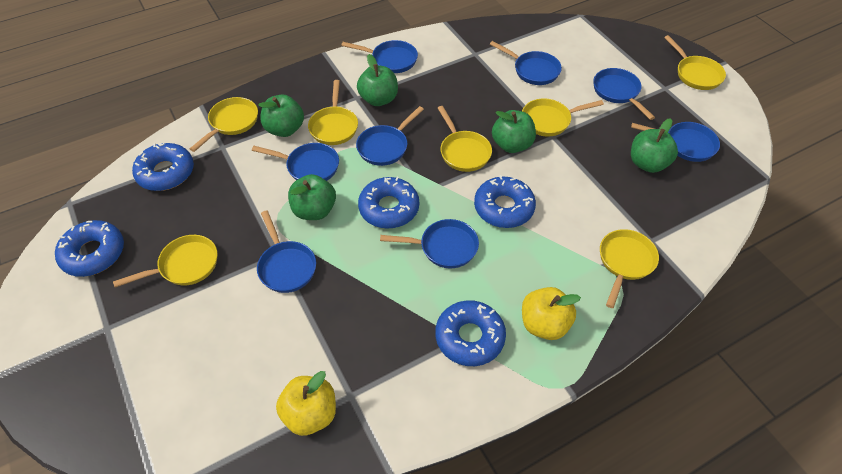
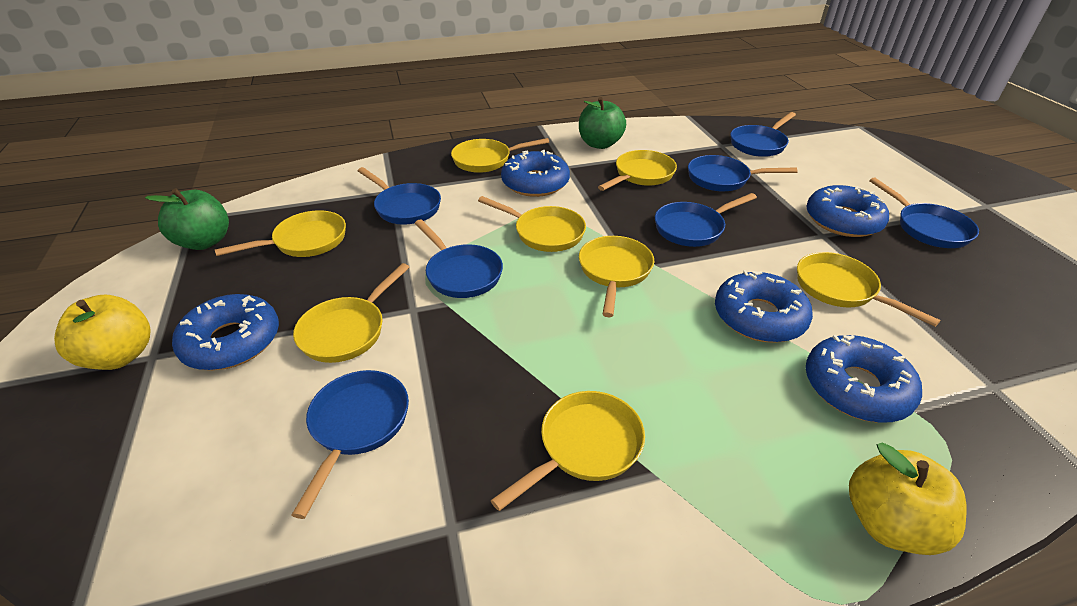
blue pan: 8 -> 7
green apple: 5 -> 2
yellow pan: 7 -> 8

